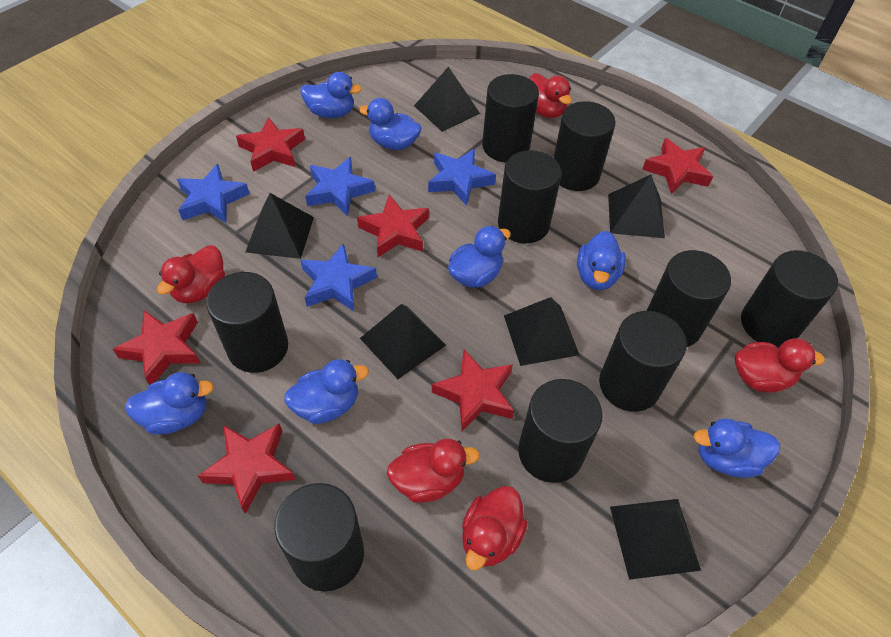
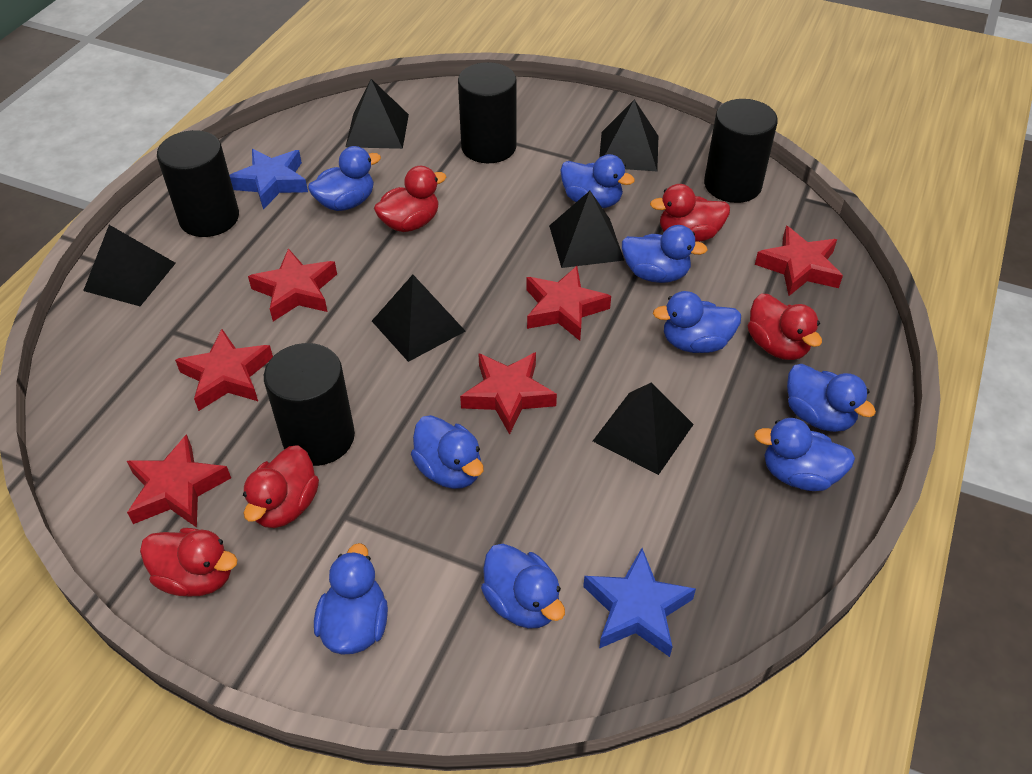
black cylinder: 9 -> 4
blue duck: 7 -> 9
blue star: 4 -> 2

